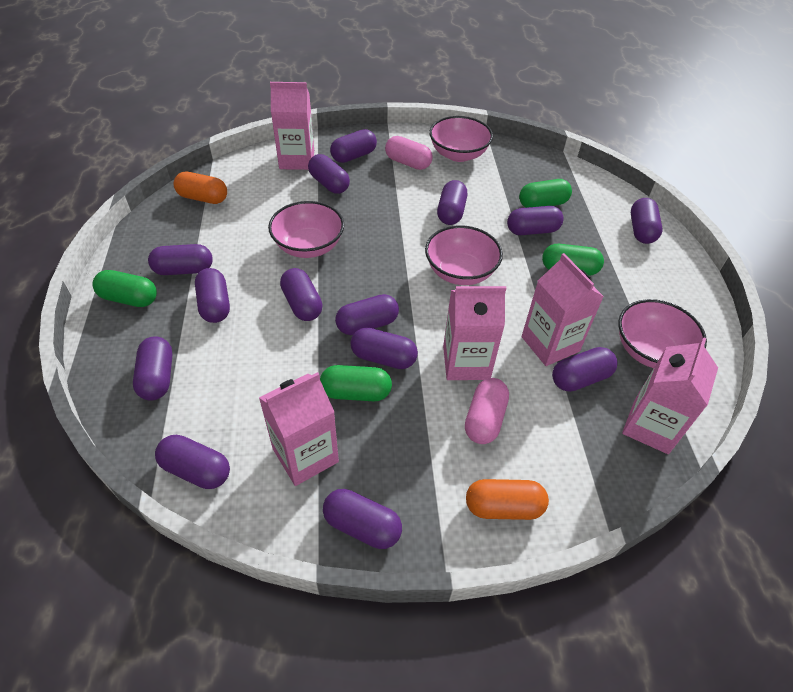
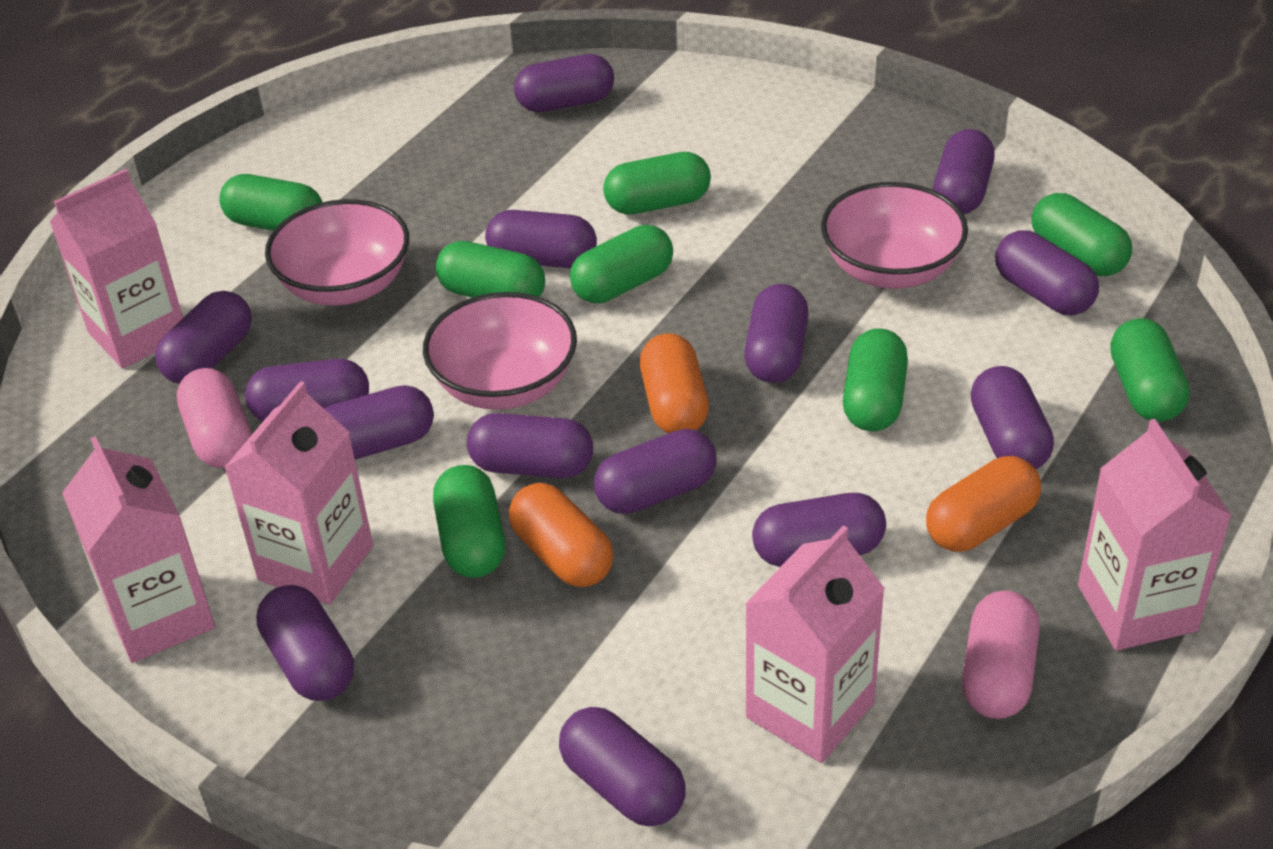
green capsule: 4 -> 8
orange capsule: 2 -> 3
pink bowl: 4 -> 3

